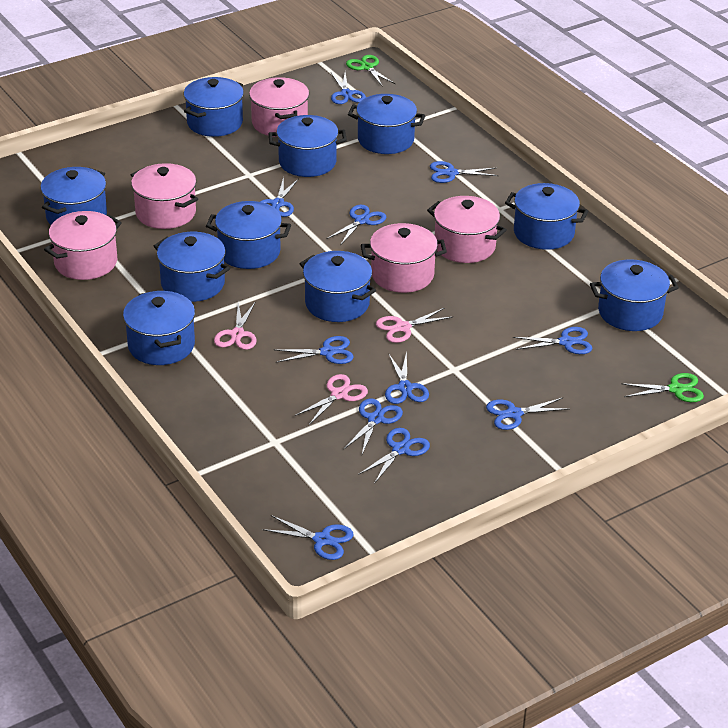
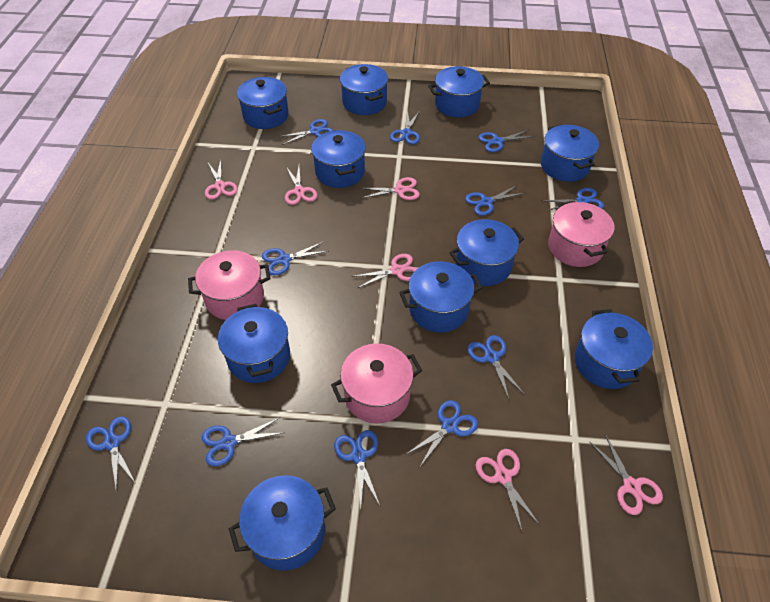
green scissors: 2 -> 0
pink pot: 5 -> 3
pink scissors: 3 -> 6

